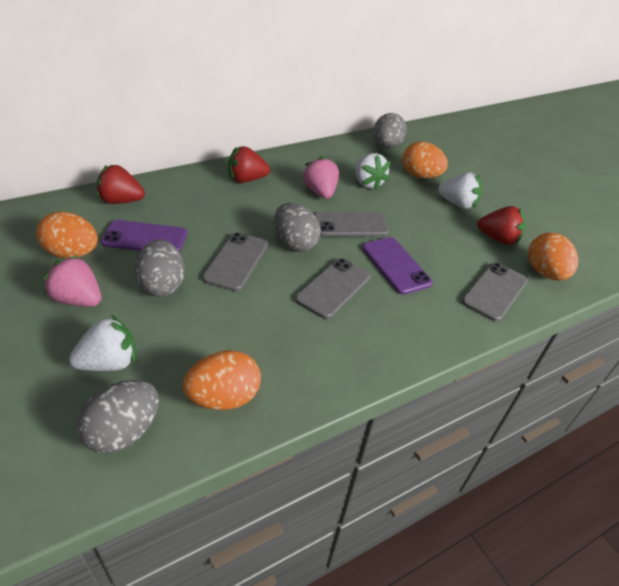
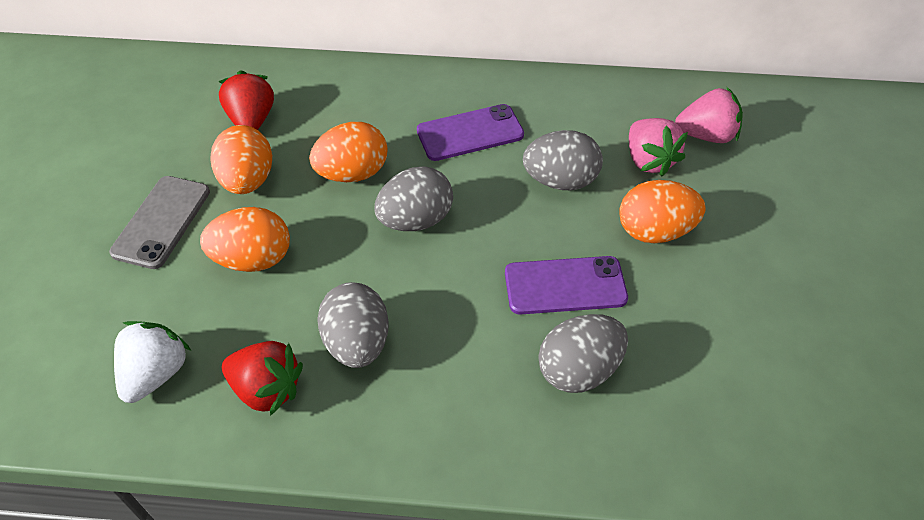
grey phone: 4 -> 1
red strawberry: 3 -> 2
white strawberry: 3 -> 1

